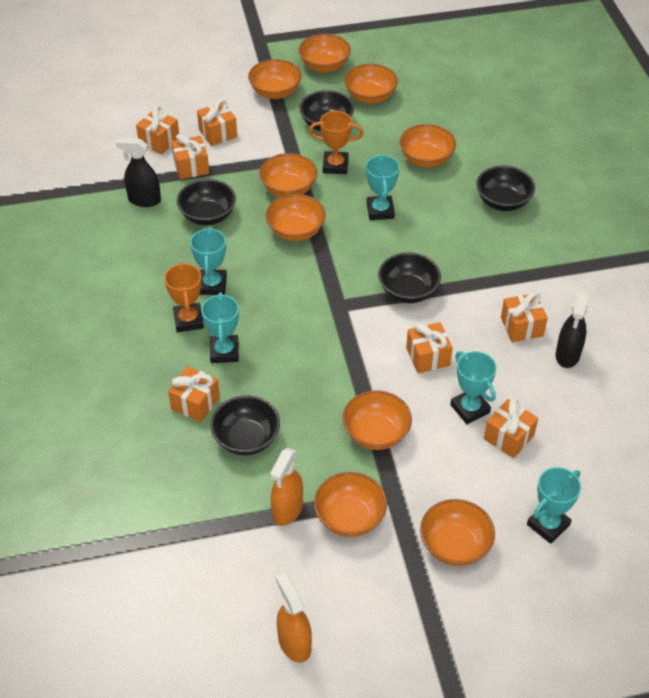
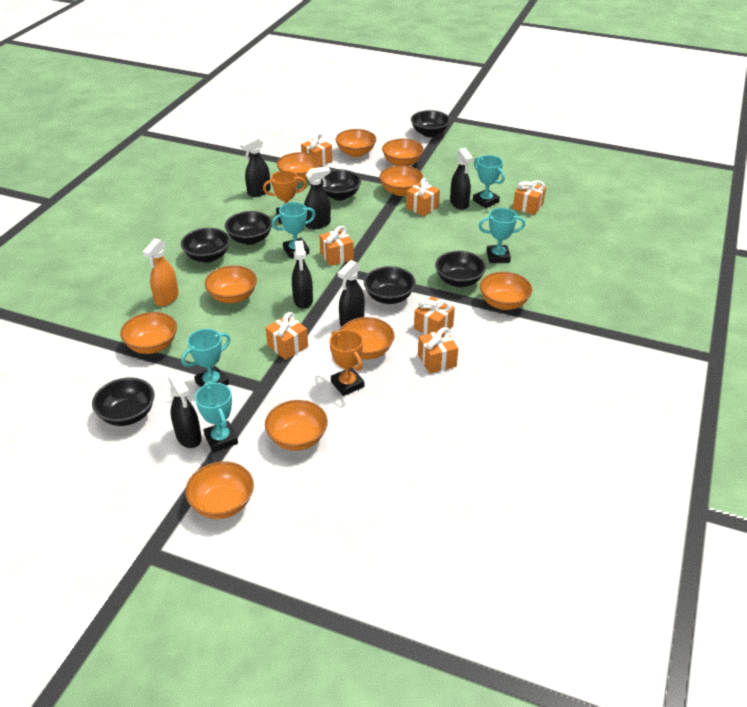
black bowl: 5 -> 7
black spray bottle: 2 -> 6
orange bowl: 9 -> 10
orange spray bottle: 2 -> 1

